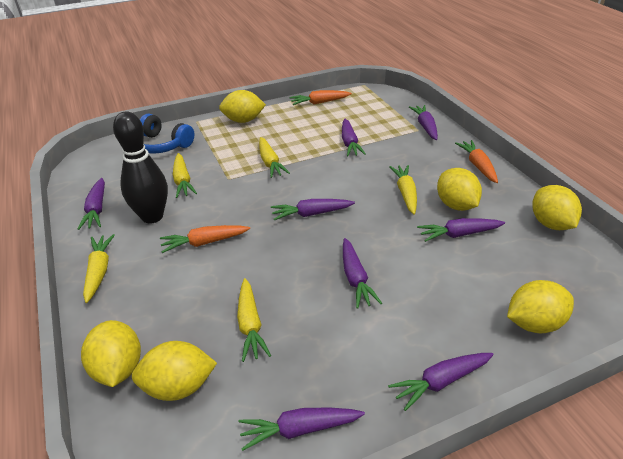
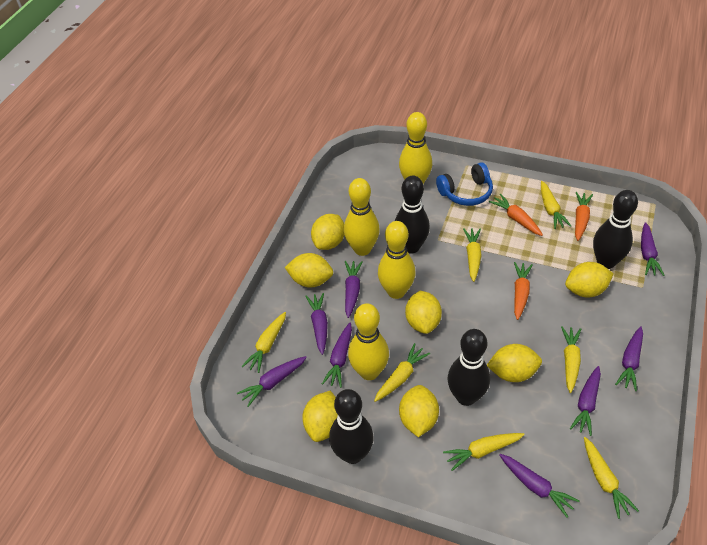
black bowling pin: 1 -> 4
yellow bowling pin: 0 -> 4
yellow carrot: 5 -> 7
yellow lemon: 6 -> 7

